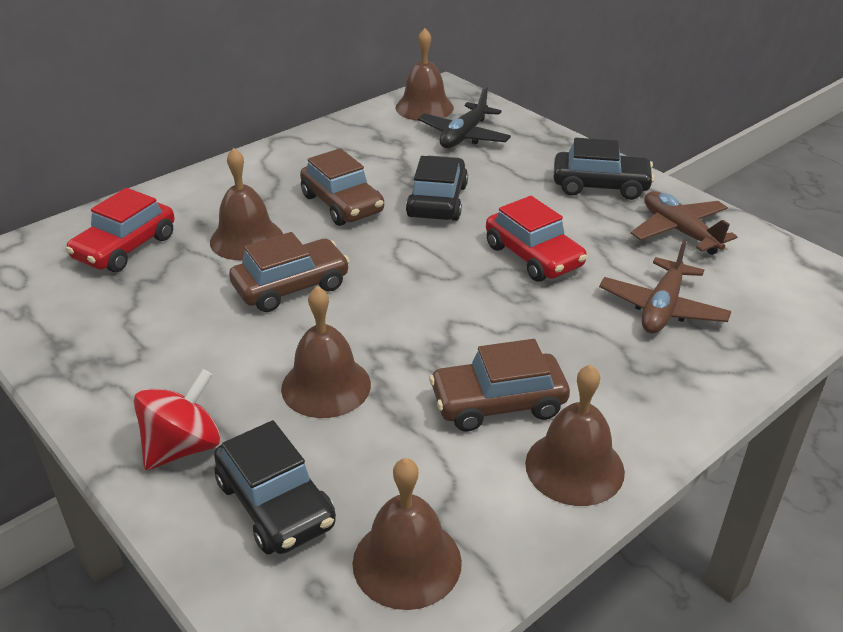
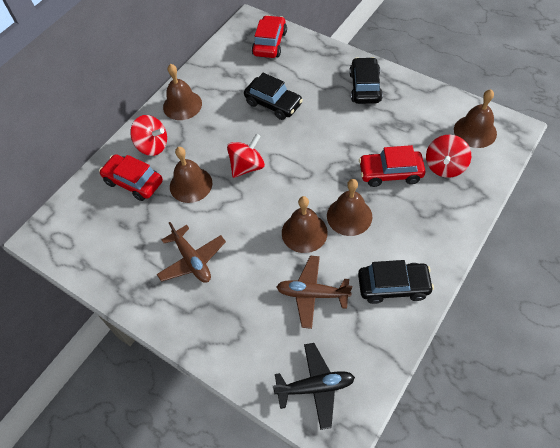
brown car: 3 -> 0
red car: 2 -> 3
red spinning top: 1 -> 3

